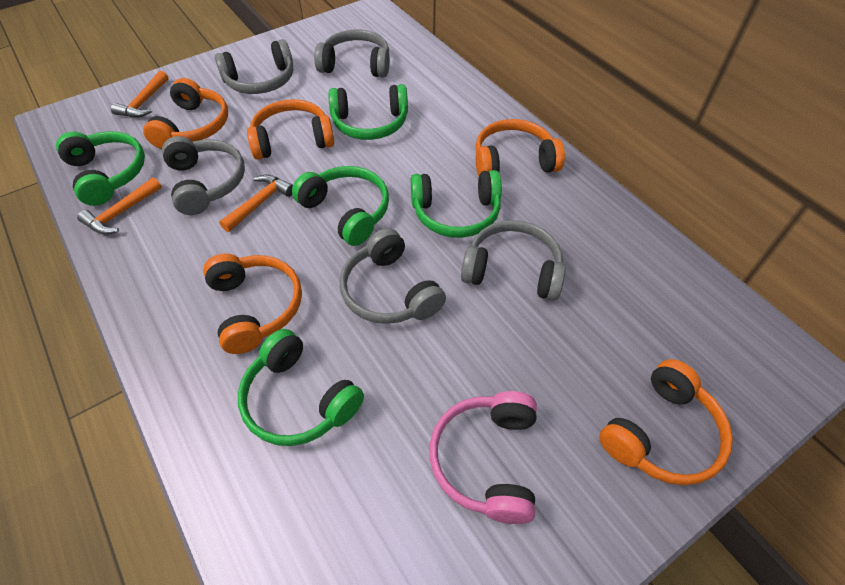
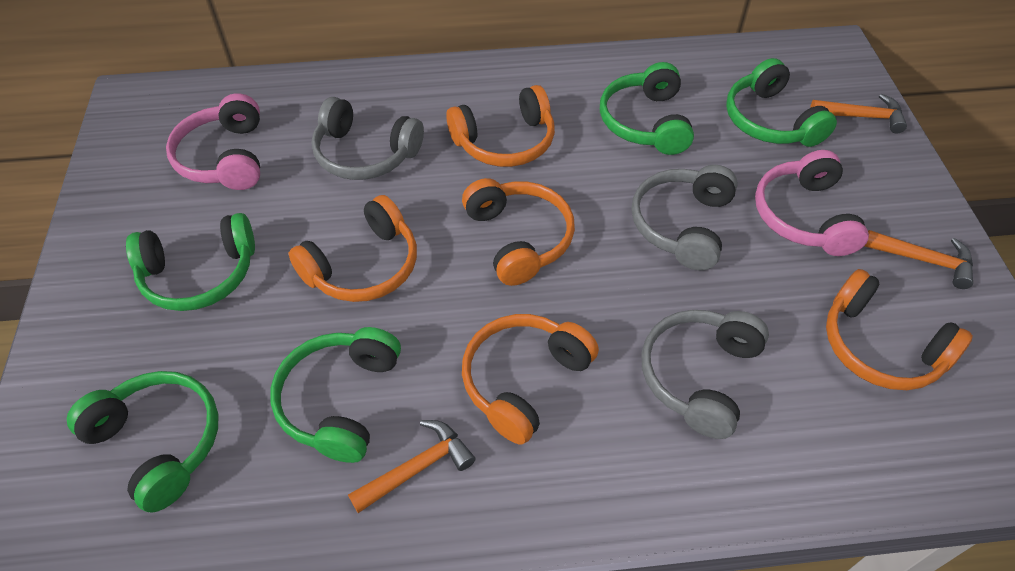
grey headphones: 5 -> 3
pink headphones: 1 -> 2

